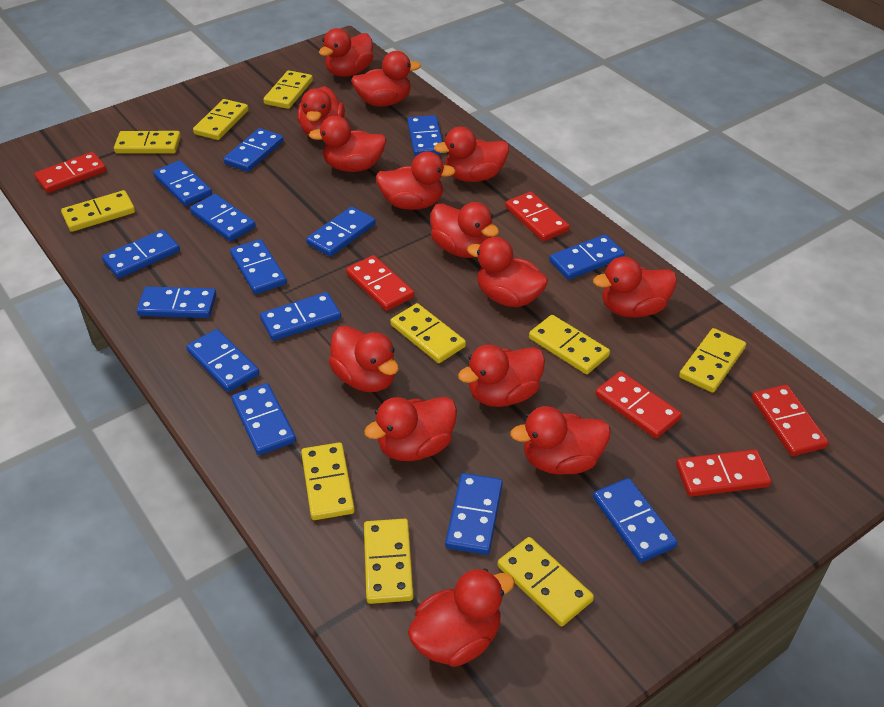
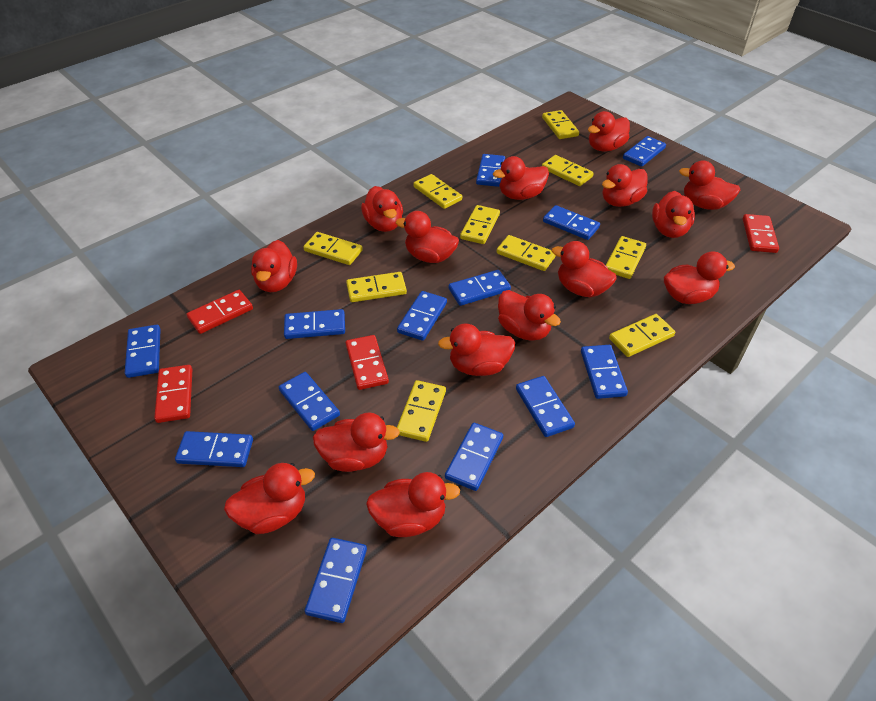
blue domino: 14 -> 13
red domino: 6 -> 4
red duck: 14 -> 15

